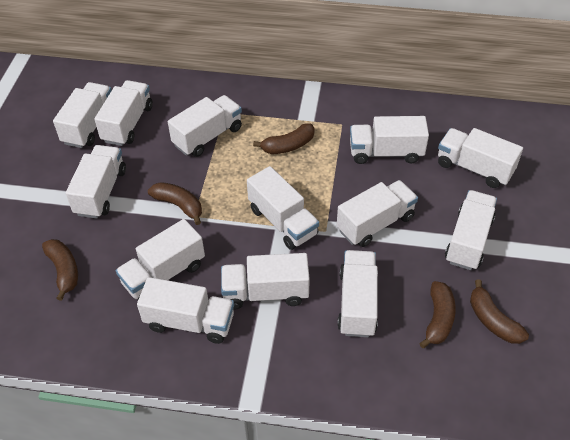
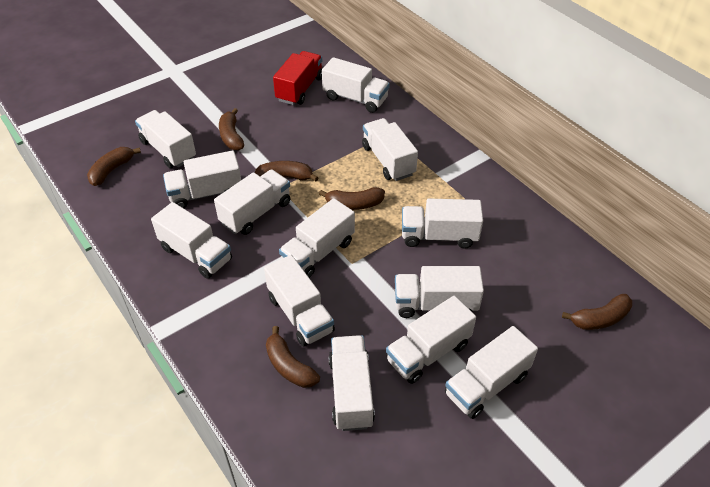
brown banana: 5 -> 6
red truck: 0 -> 1

